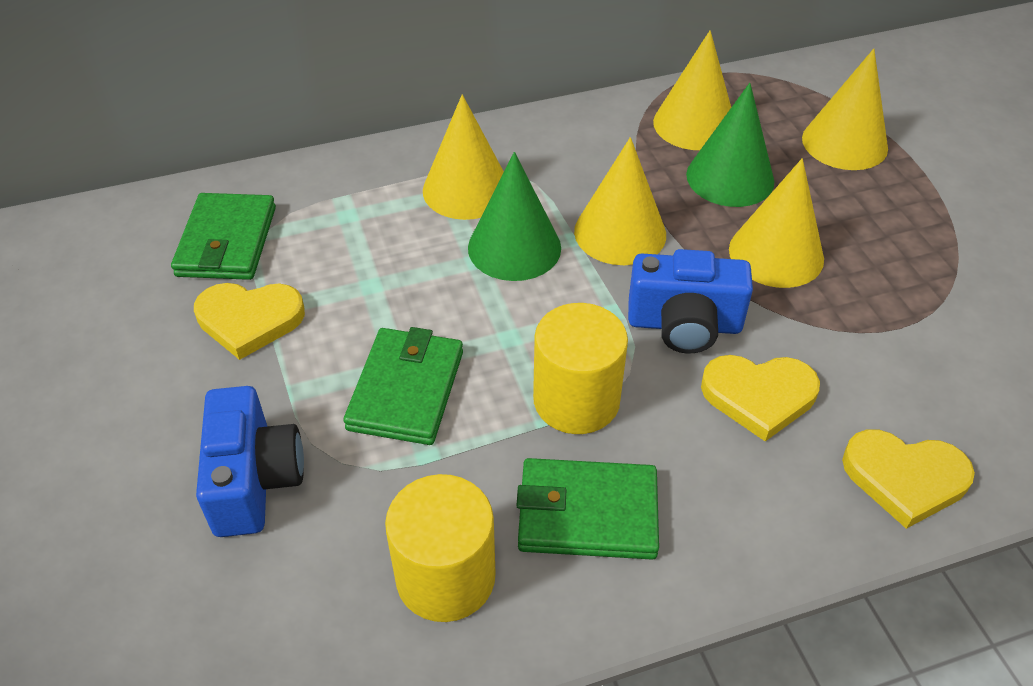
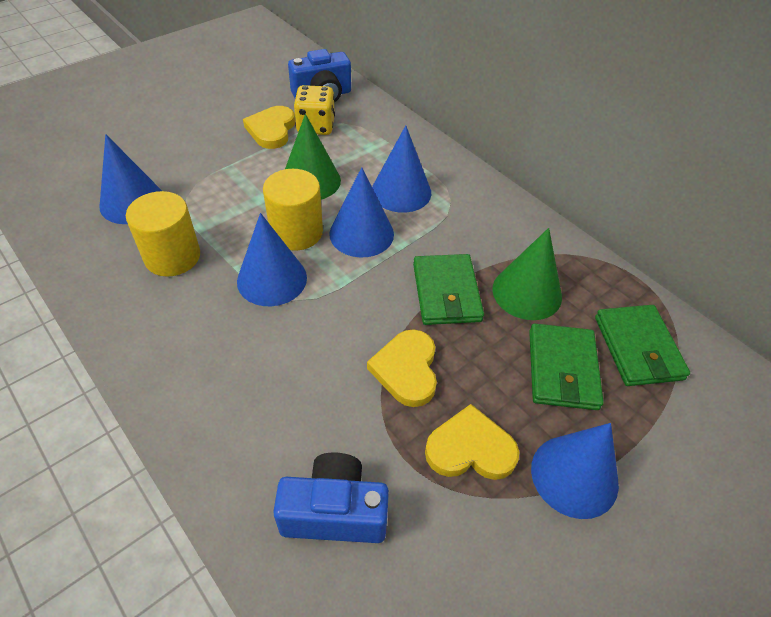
blue cone: 0 -> 5
yellow cone: 5 -> 0
yellow dice: 0 -> 1

